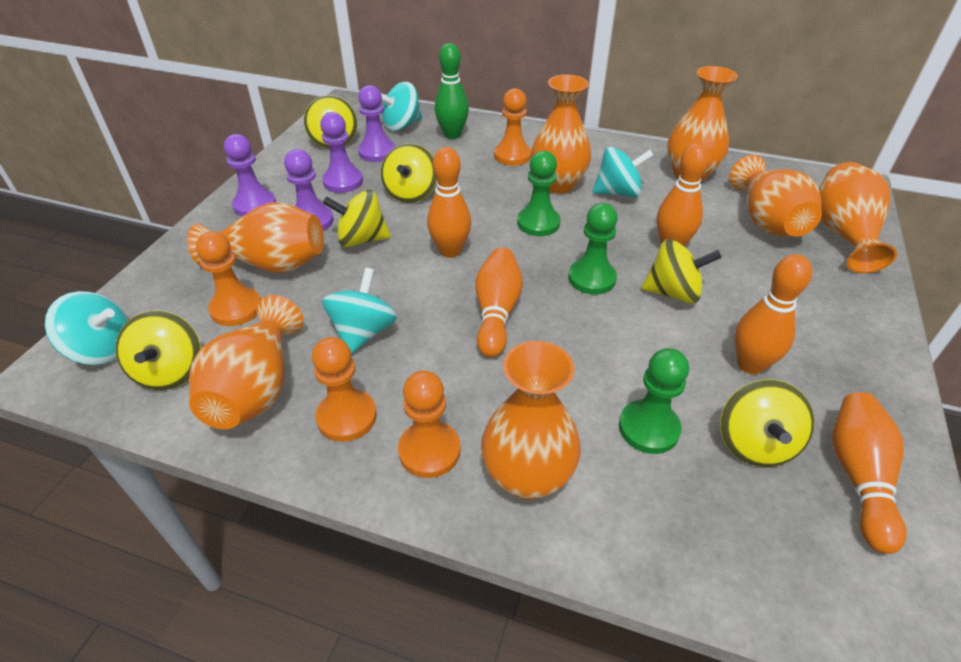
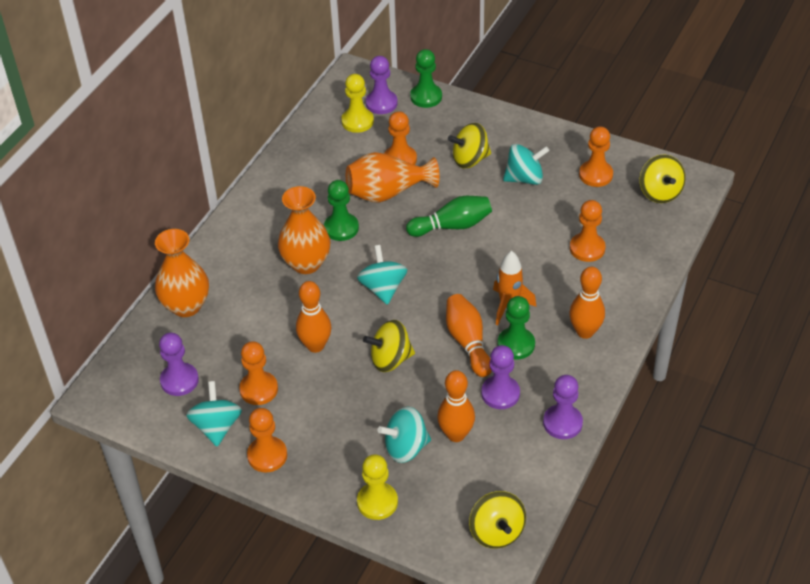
orange bowling pin: 5 -> 4
orange pawn: 4 -> 5
orange rocket: 0 -> 1
orange vase: 7 -> 3
yellow pawn: 0 -> 2
yellow spinning top: 6 -> 4

